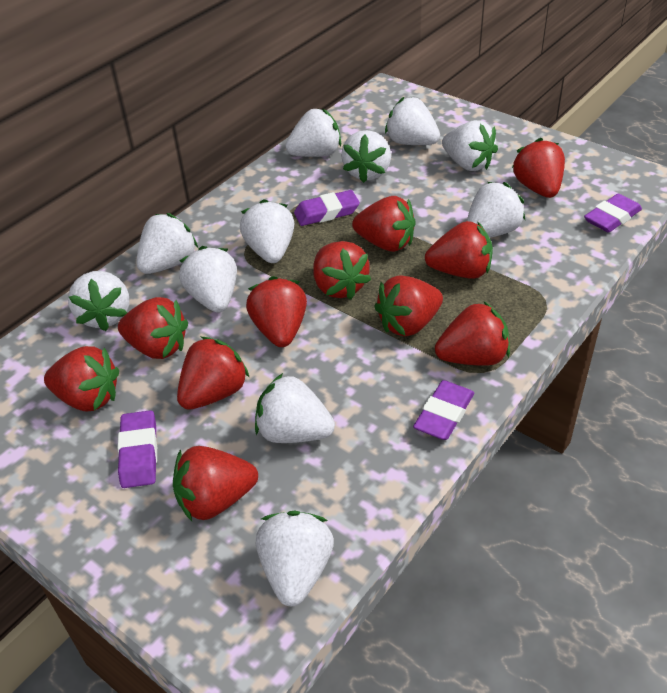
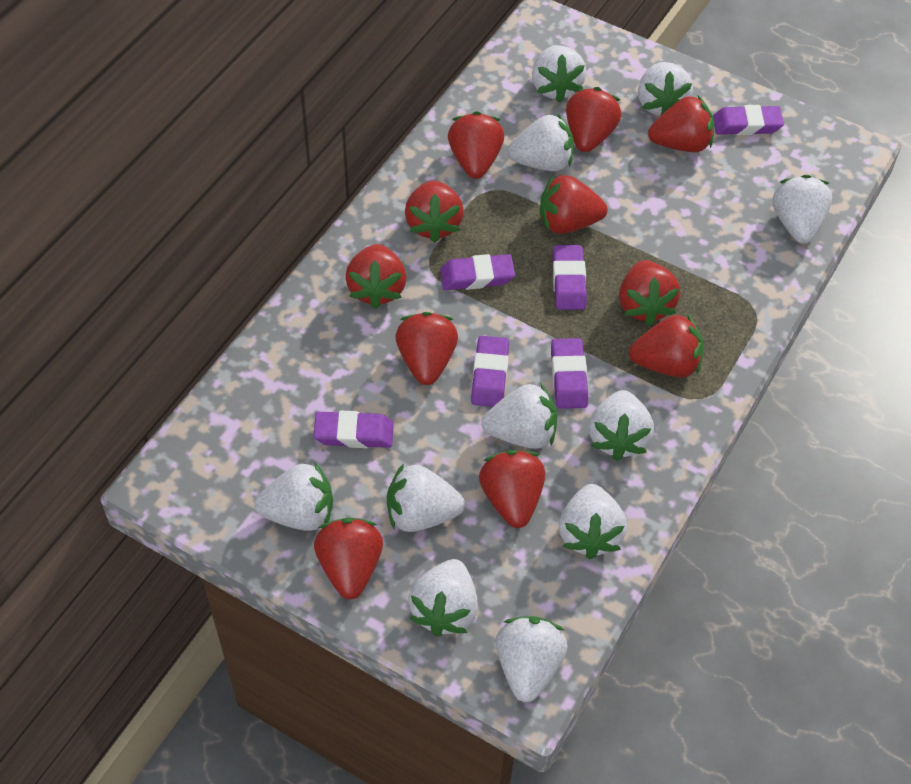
purple eraser: 4 -> 6

